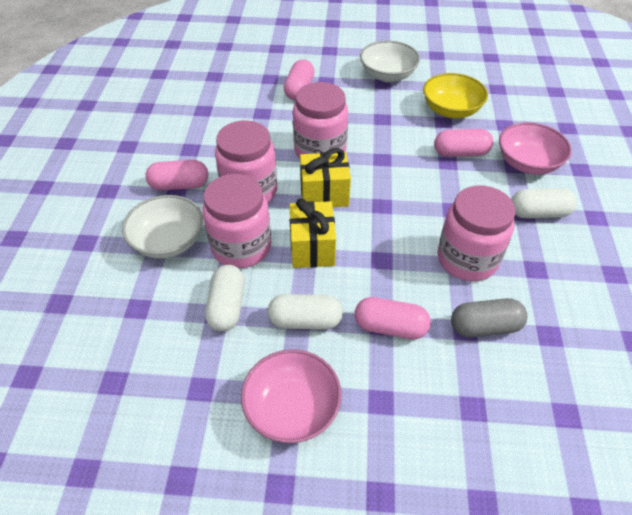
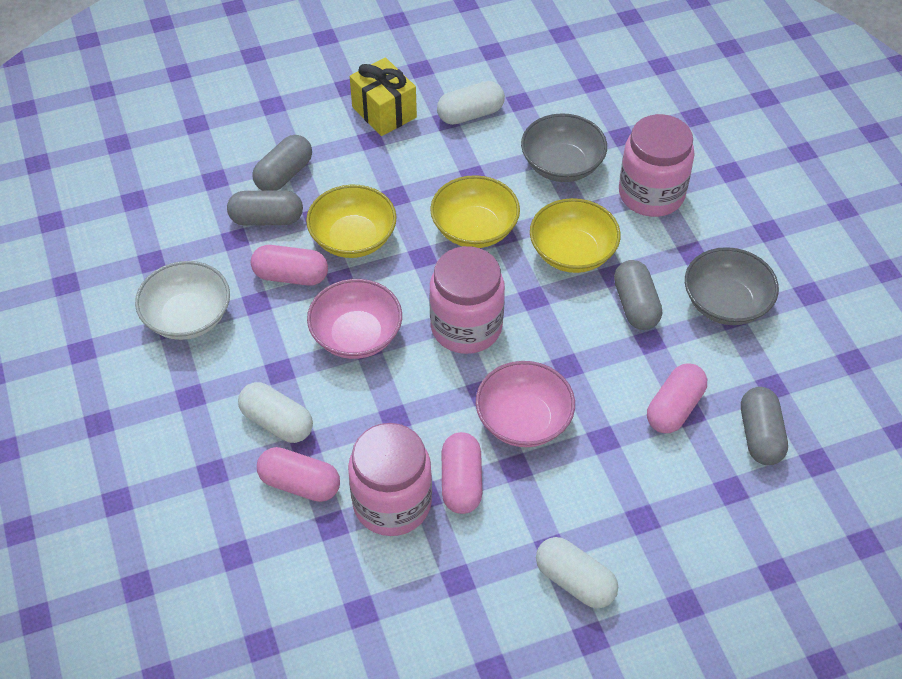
grey bowl: 0 -> 2
grey capsule: 1 -> 4
pink jar: 4 -> 3
white bowl: 2 -> 1
yellow bowl: 1 -> 3
yellow gift: 2 -> 1

